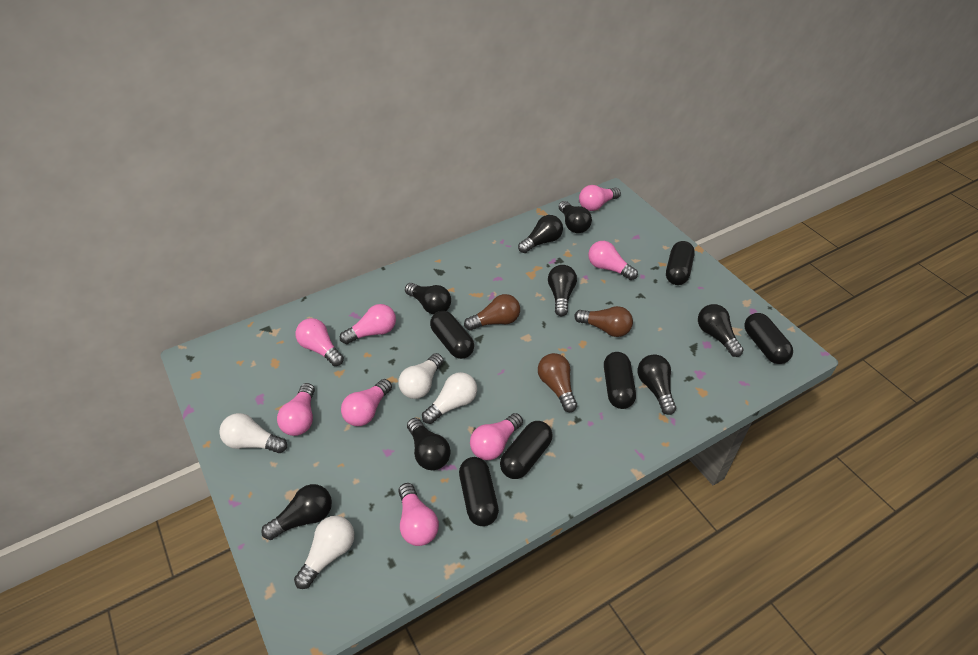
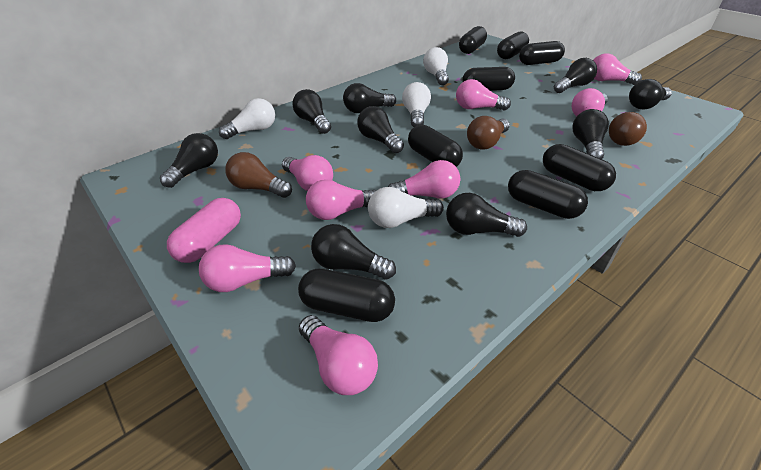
black capsule: 6 -> 8
black light bulb: 8 -> 9
pink capsule: 0 -> 1

